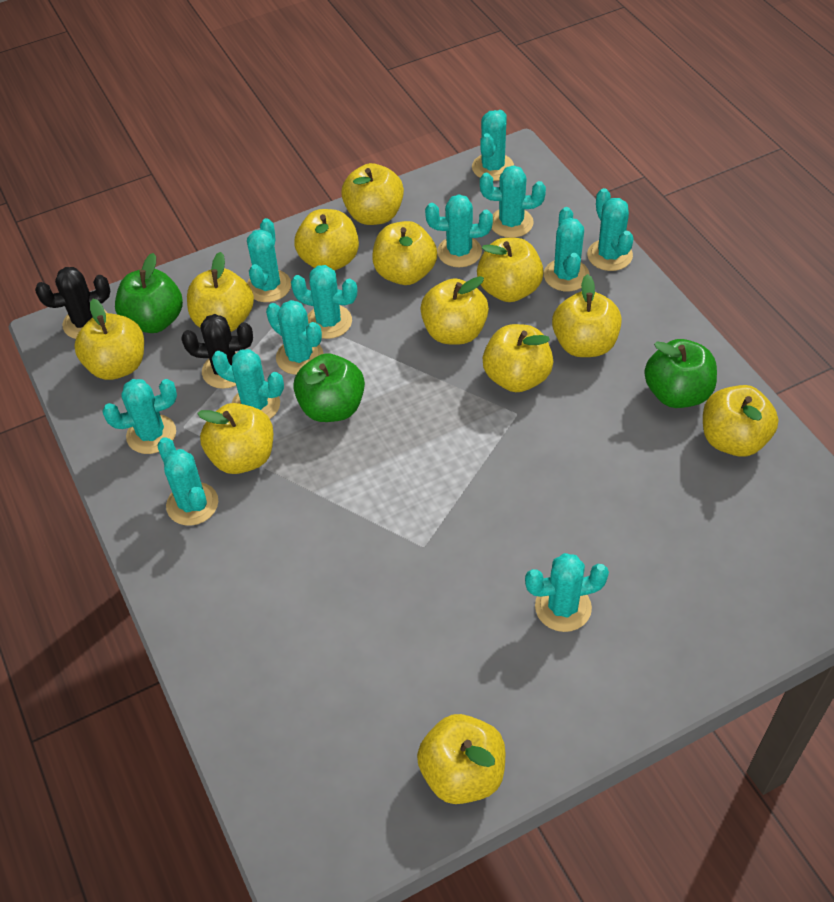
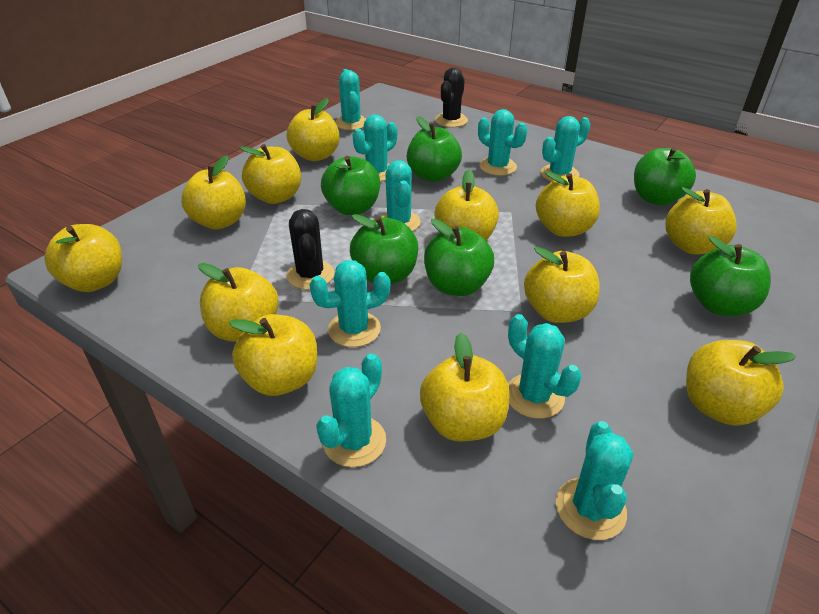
green apple: 3 -> 6
turquoise cactus: 12 -> 9

